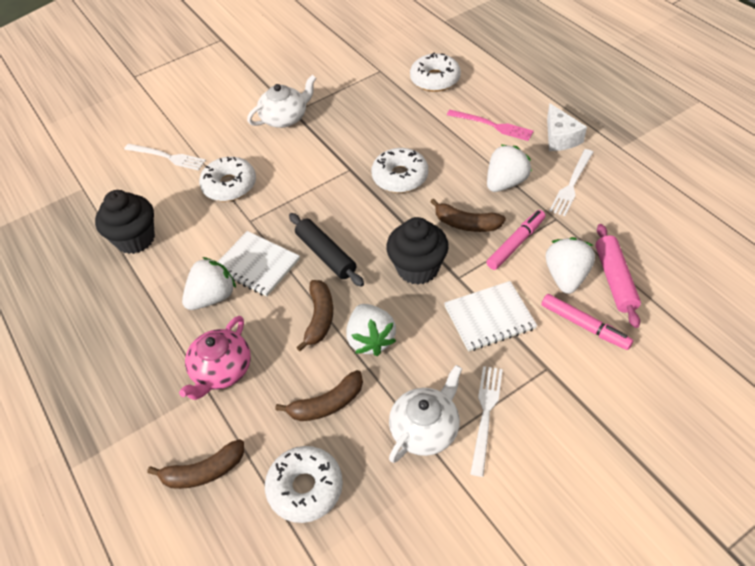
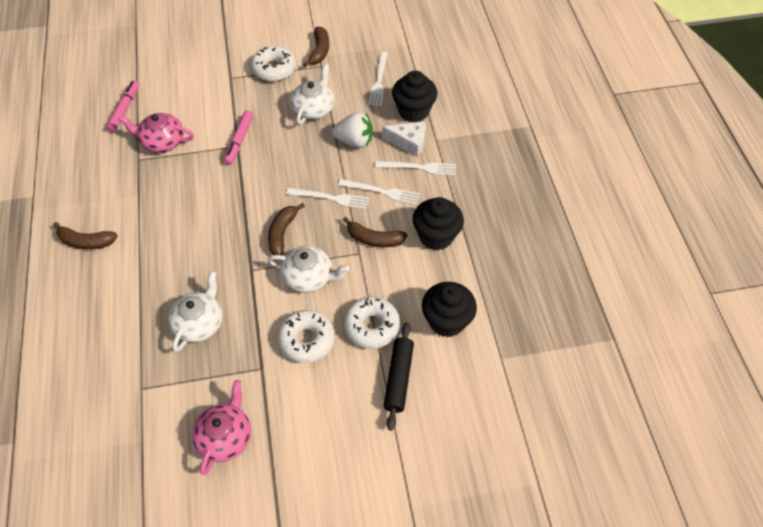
black cupcake: 2 -> 3
pink fork: 1 -> 0
pink rolling pin: 1 -> 0
pink teapot: 1 -> 2
white donut: 4 -> 3
white fork: 3 -> 4
white notebook: 2 -> 0
white strawberry: 4 -> 1
white teapot: 2 -> 3

